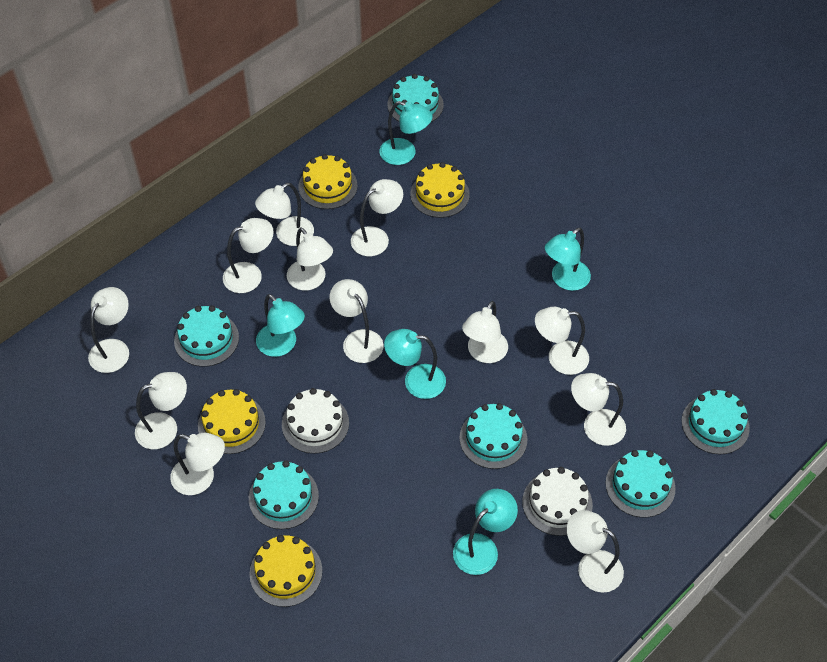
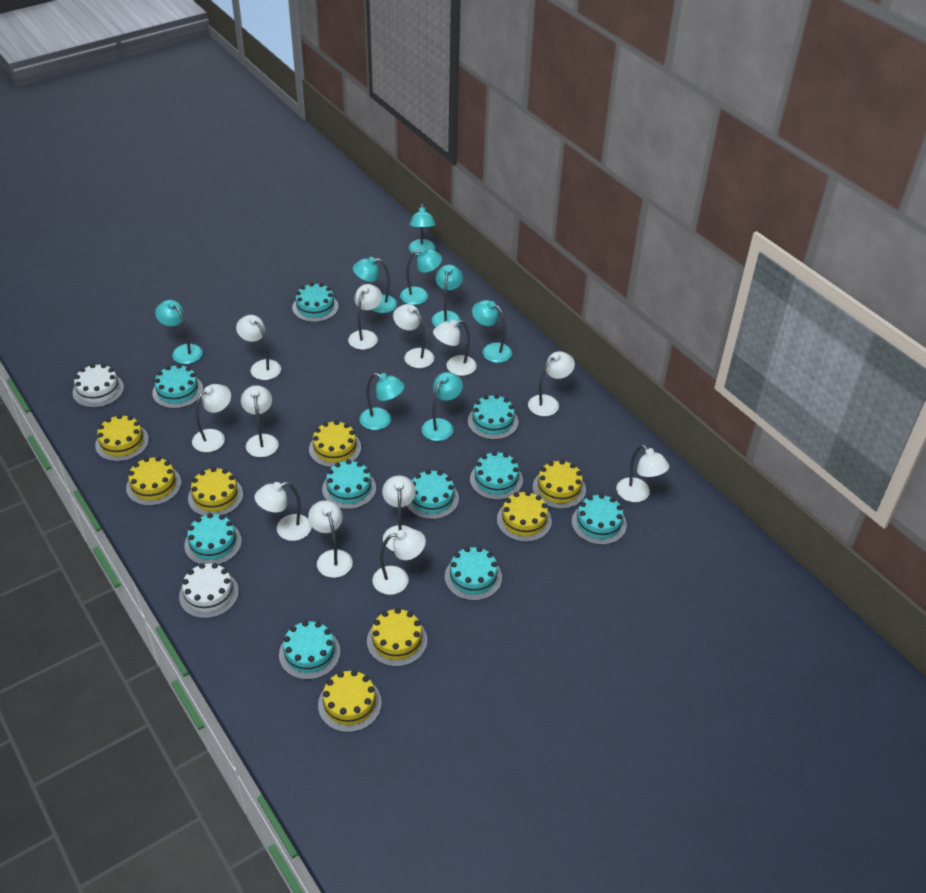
turquoise cake: 6 -> 10
turquoise lamp: 5 -> 8
yellow cake: 4 -> 8

